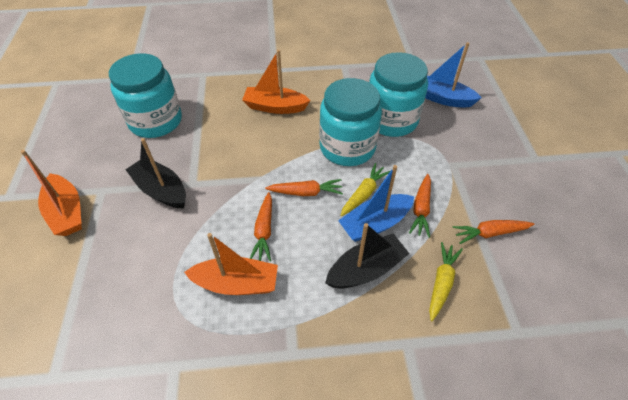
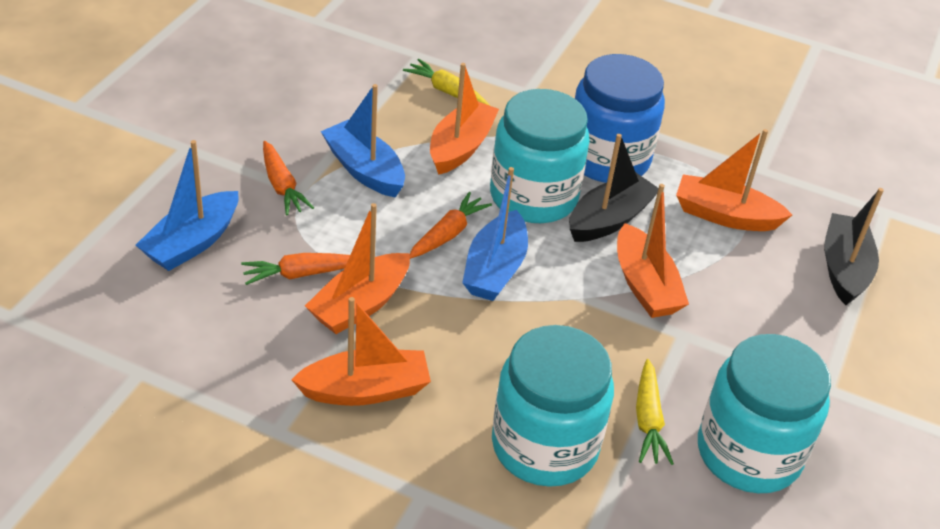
blue boat: 2 -> 3
blue jar: 0 -> 1
orange boat: 3 -> 5
orange carrot: 4 -> 3

